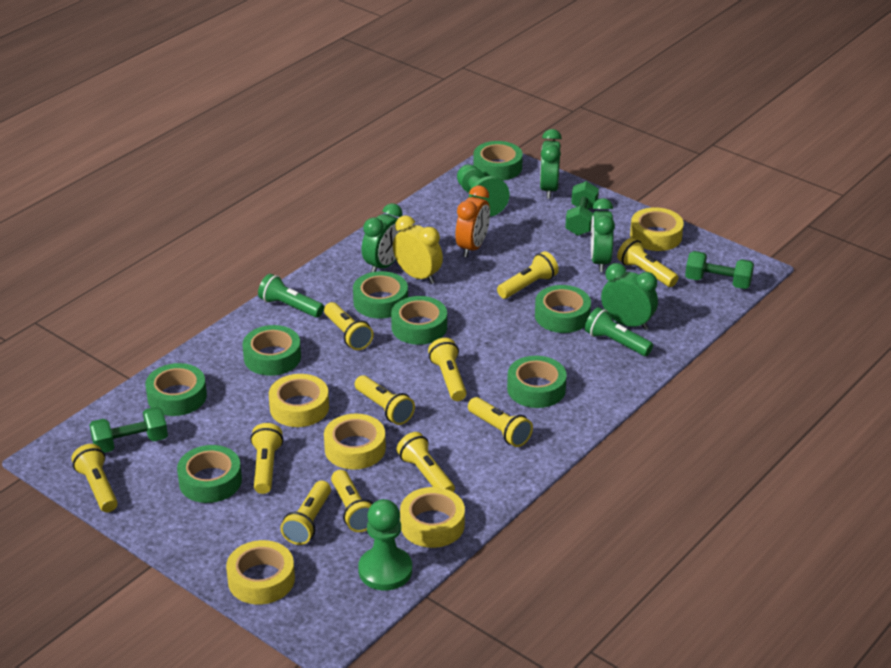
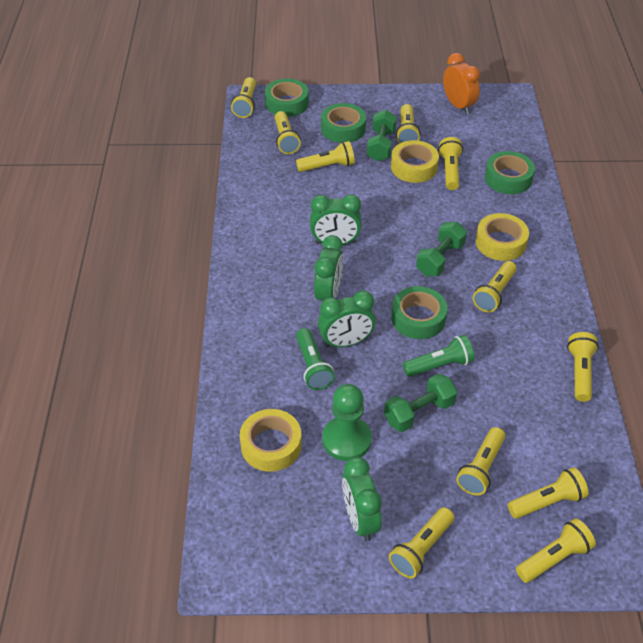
green pawn: 2 -> 1
green tape: 8 -> 4
yellow clock: 1 -> 0
yellow tape: 5 -> 3

